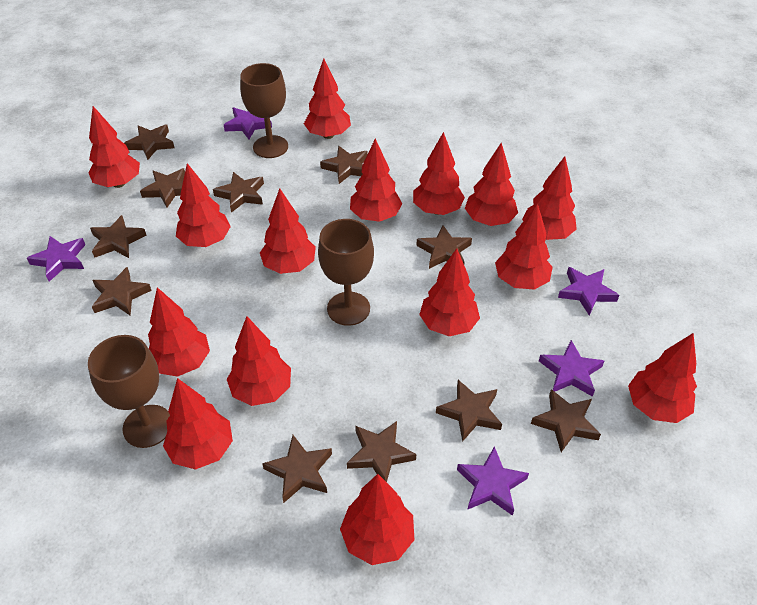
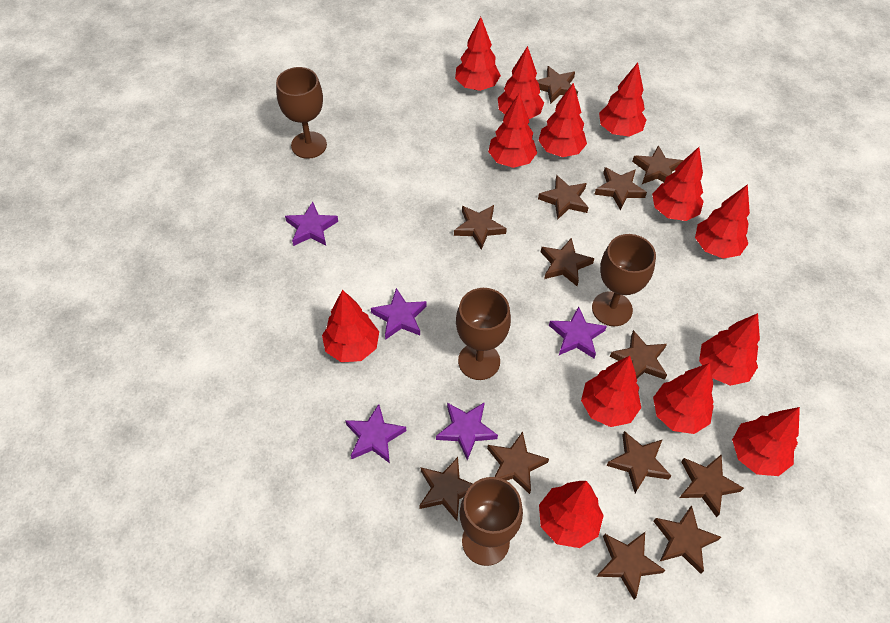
brown goblet: 3 -> 4
brown star: 11 -> 13
red tree: 15 -> 13

